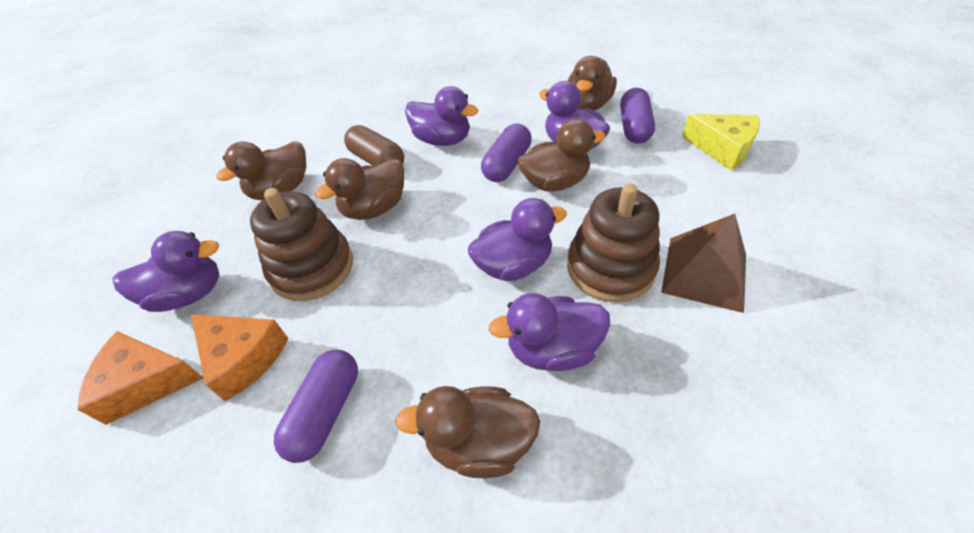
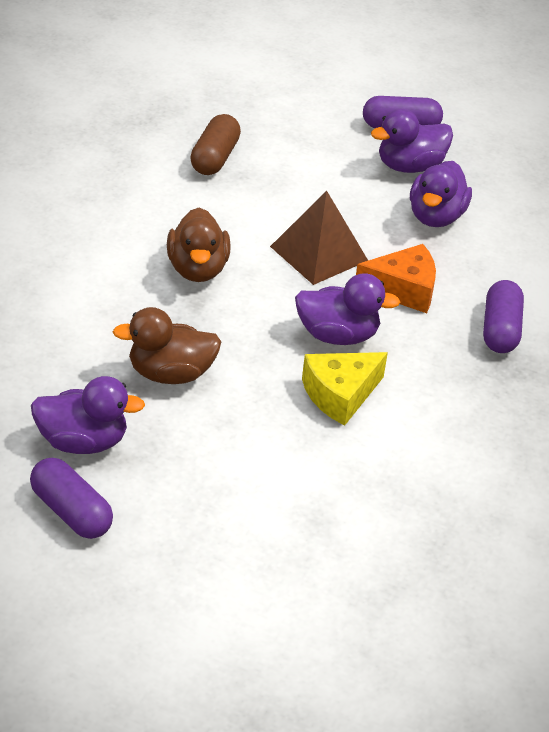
brown duck: 5 -> 2
brown stacking toy: 2 -> 0
orange cheese: 2 -> 1
purple duck: 5 -> 4

